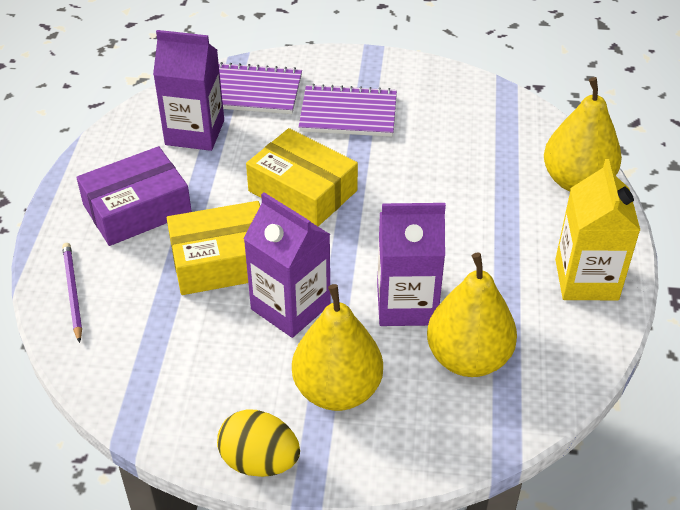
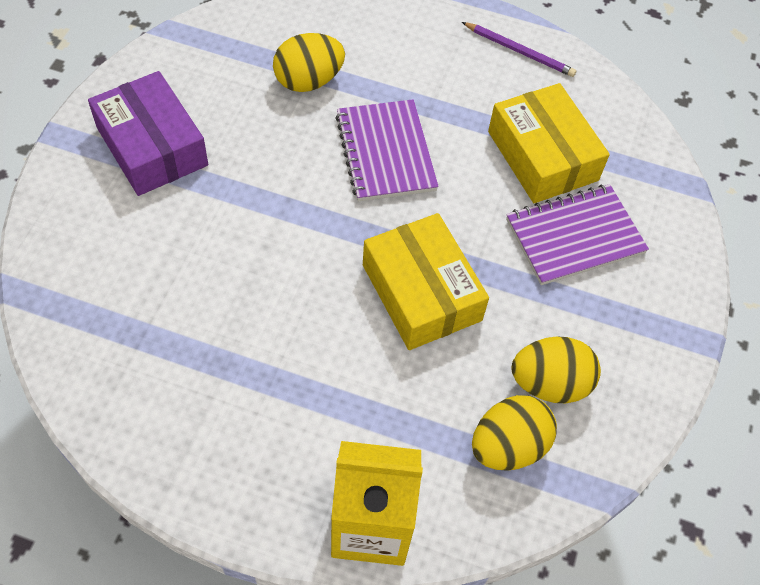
purple carton: 3 -> 0
yellow egg: 1 -> 3
yellow pear: 3 -> 0

